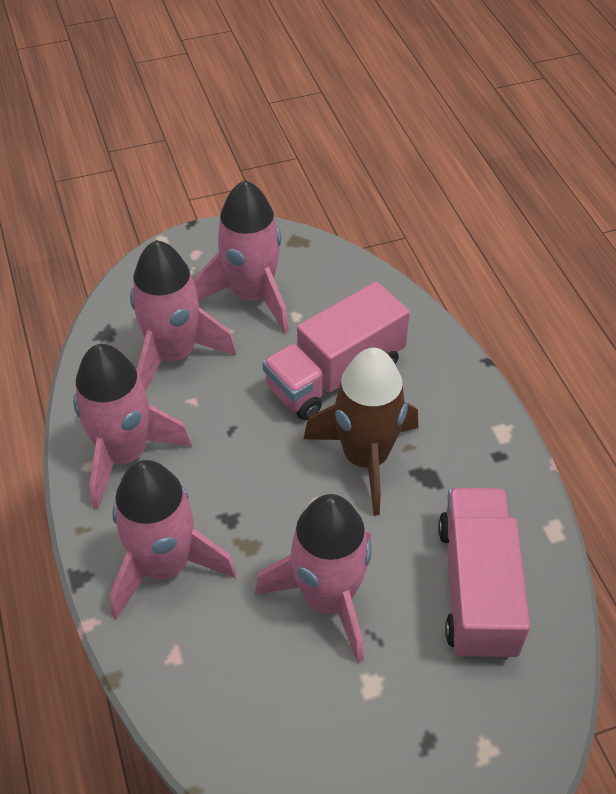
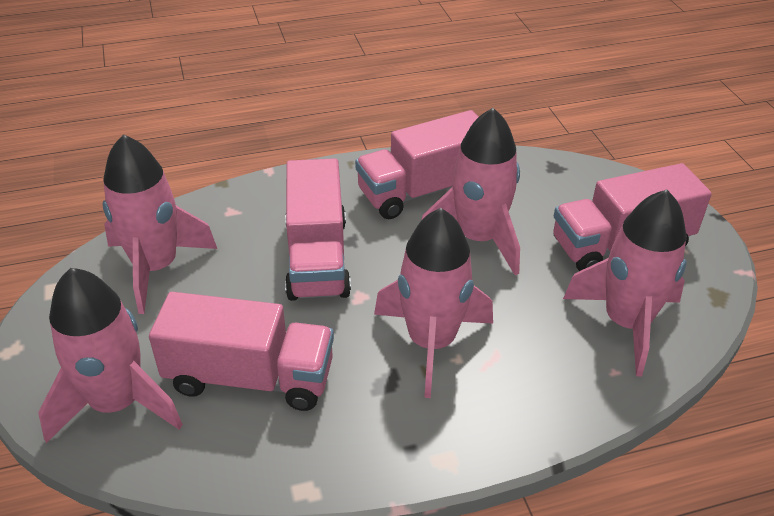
brown rocket: 1 -> 0
pink truck: 2 -> 4

